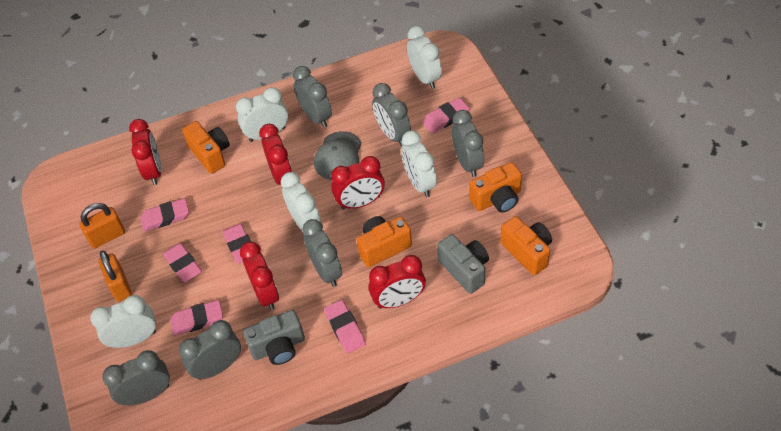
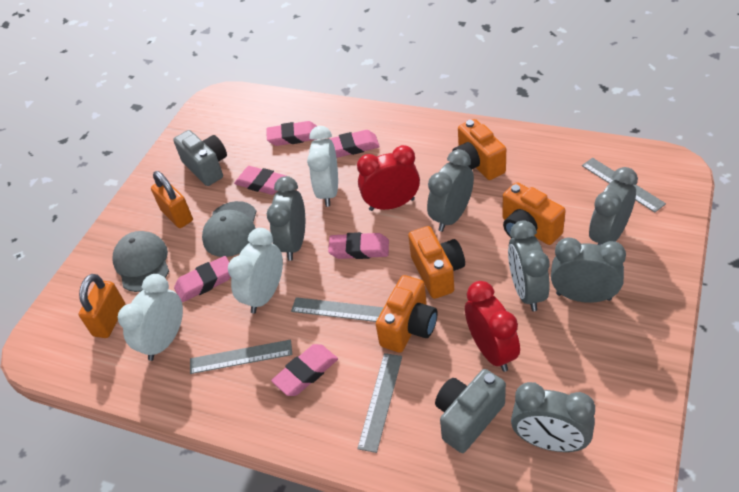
grey cap: 1 -> 2
grey ruler: 0 -> 4
red clock: 5 -> 2
white clock: 5 -> 3

